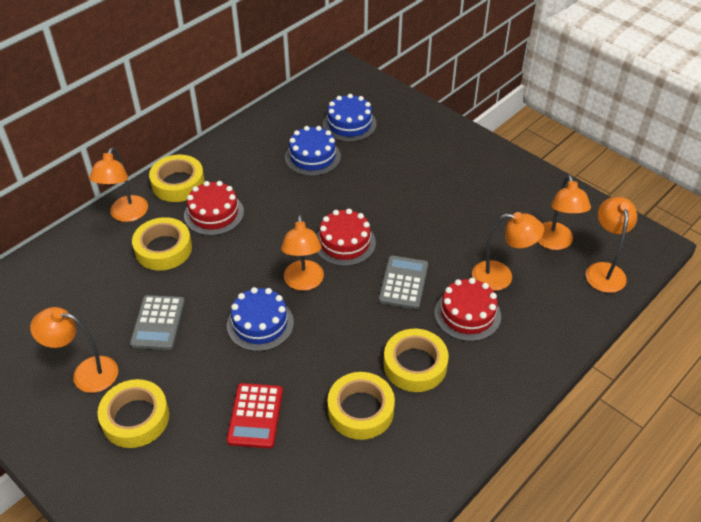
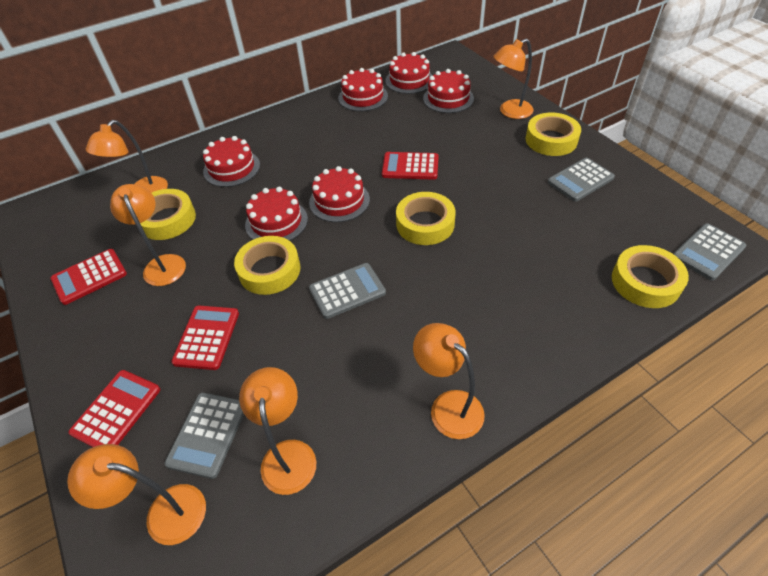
blue cake: 3 -> 0
grey calculator: 2 -> 4
red cake: 3 -> 6
red calculator: 1 -> 4

